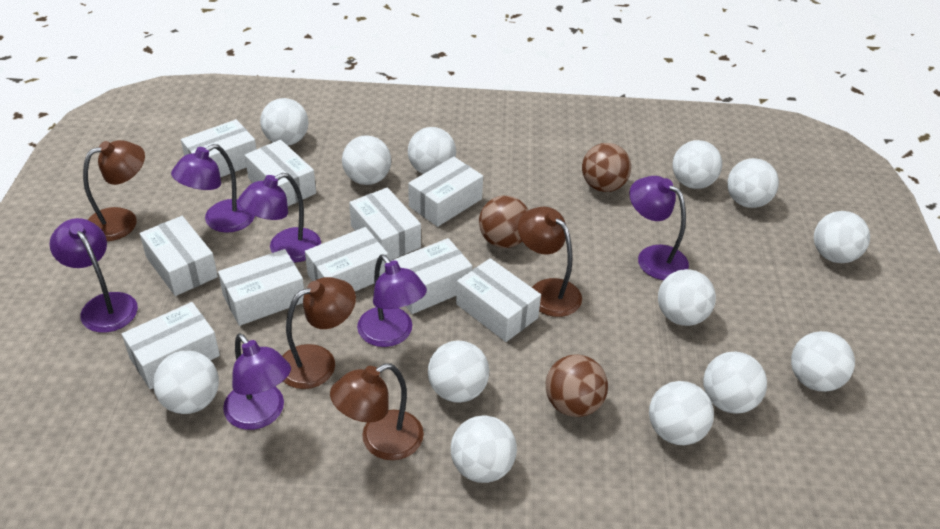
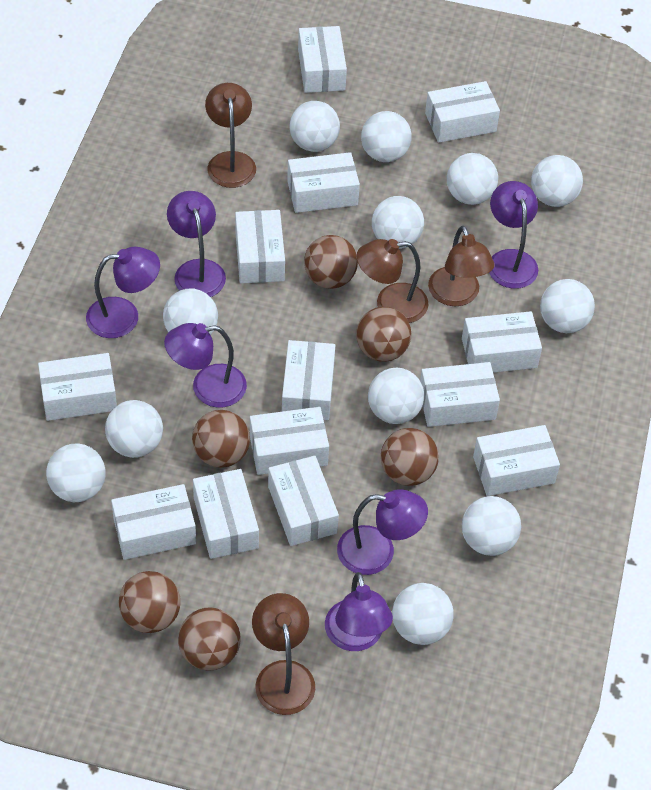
brown ball: 3 -> 6
white ball: 13 -> 12
white box: 10 -> 13

